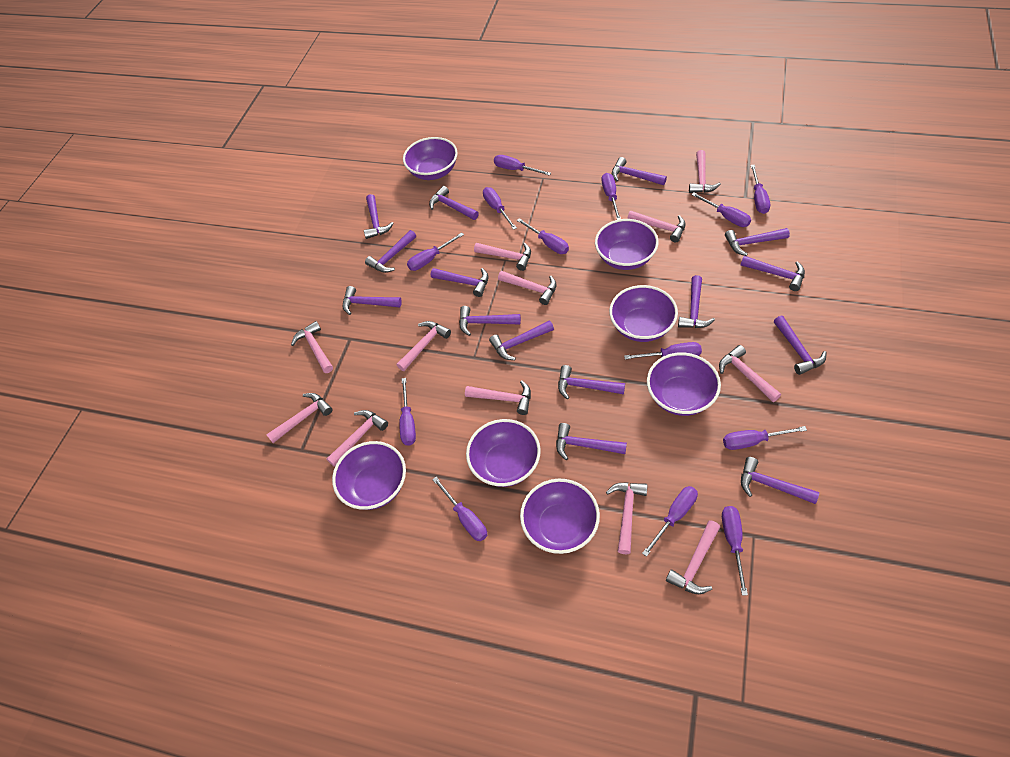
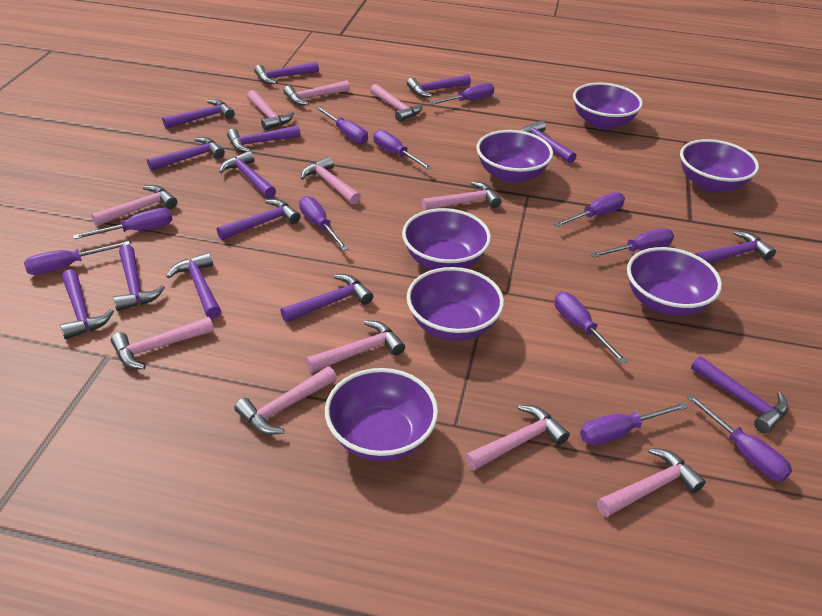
pink hammer: 12 -> 11
purple hammer: 15 -> 14
purple screwdriver: 13 -> 11

